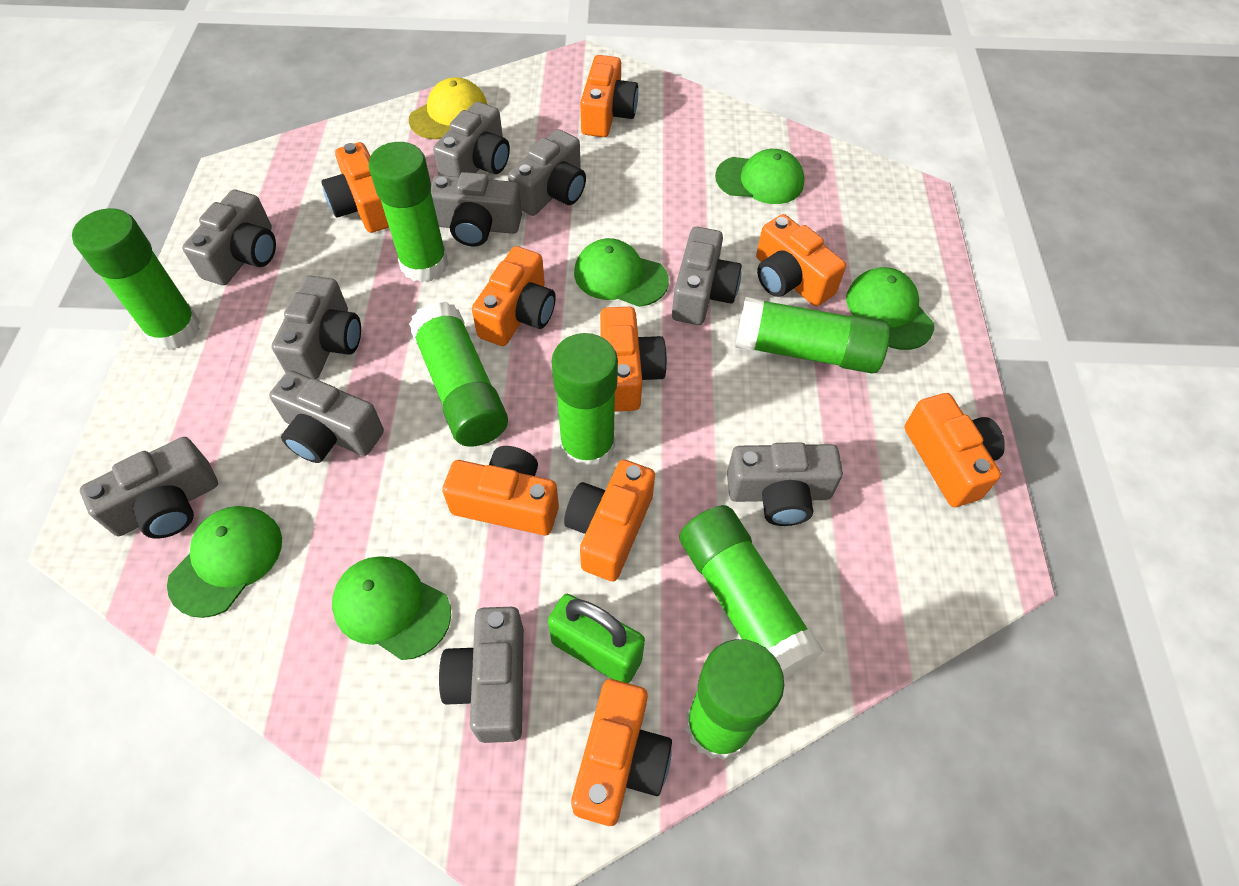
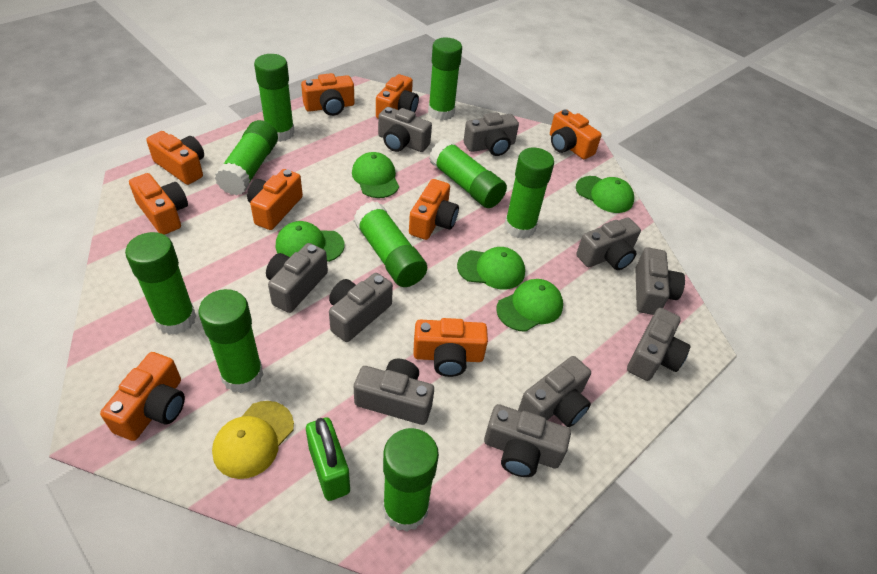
green glue stick: 7 -> 9

